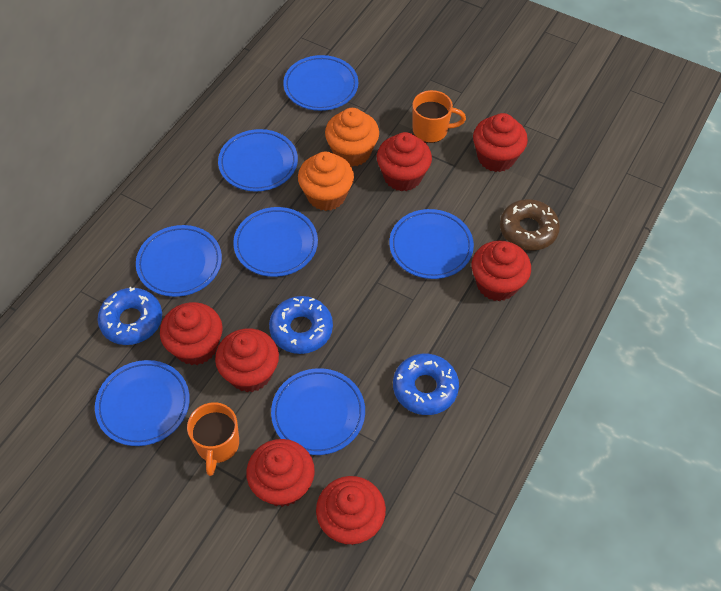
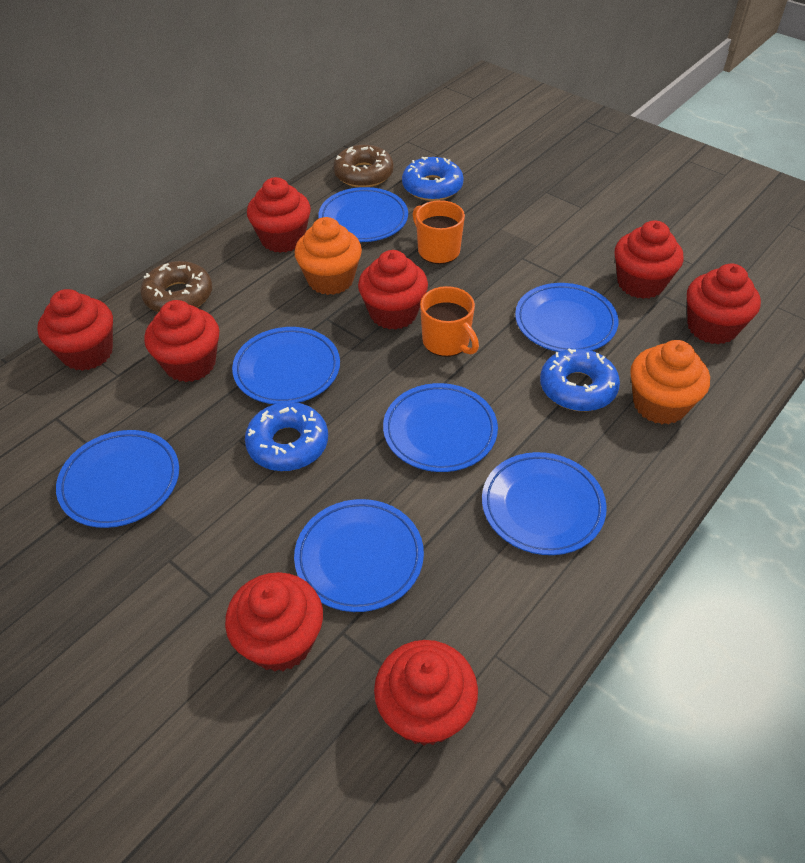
brown donut: 1 -> 2
red cupcake: 7 -> 8

